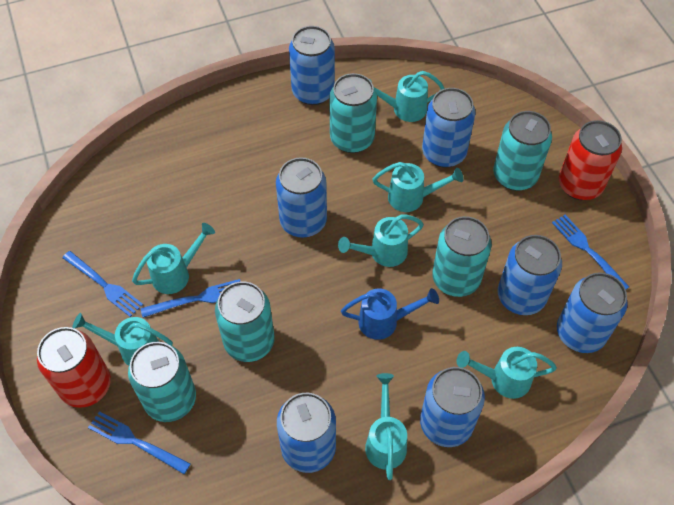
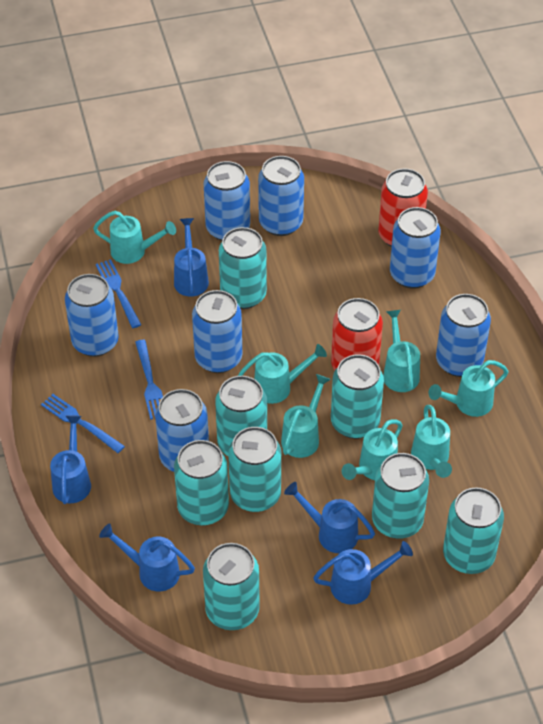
blue fork: 4 -> 3
blue watering can: 1 -> 5
turquoise can: 5 -> 8

